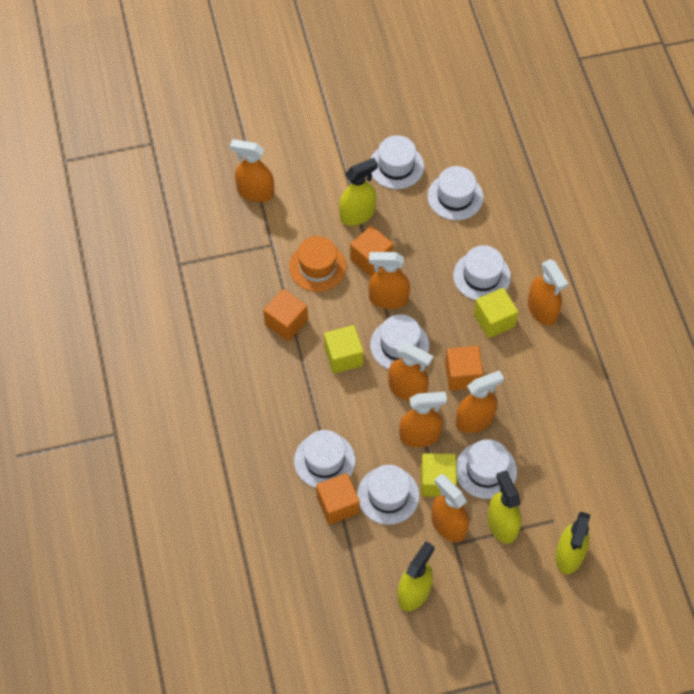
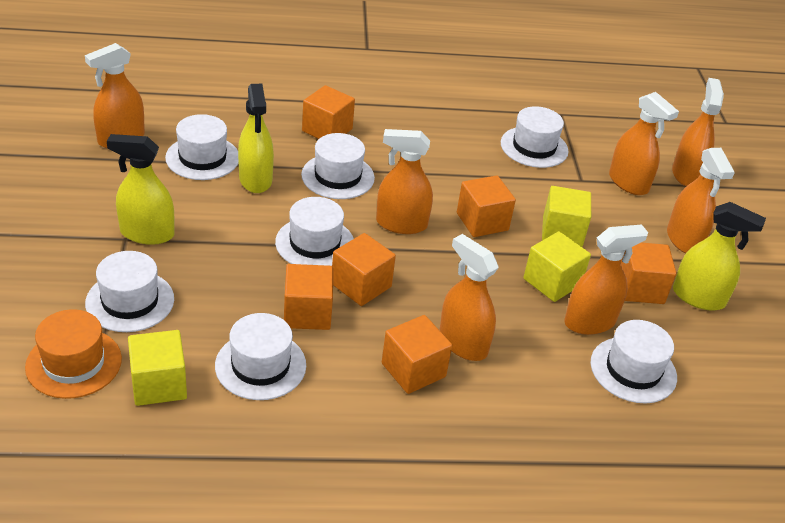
orange cube: 4 -> 6
yellow spray bottle: 4 -> 3

